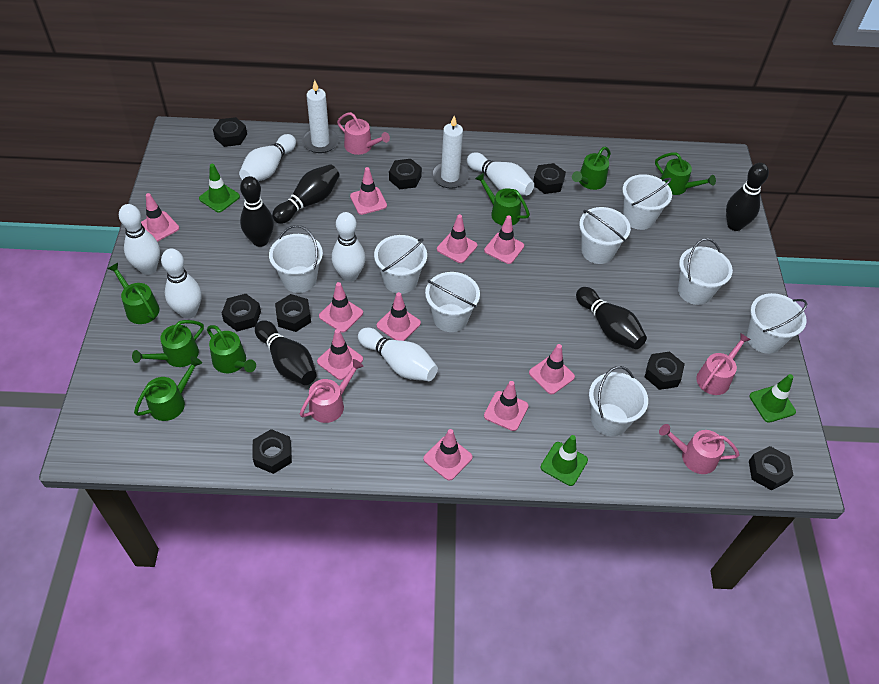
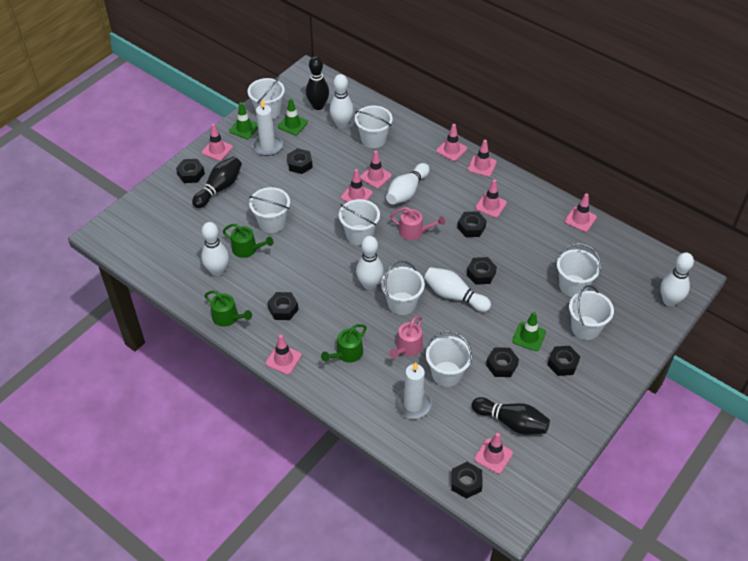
black bowling pin: 5 -> 3
green watering can: 7 -> 3
pink traffic cone: 10 -> 9
pink watering can: 4 -> 2

